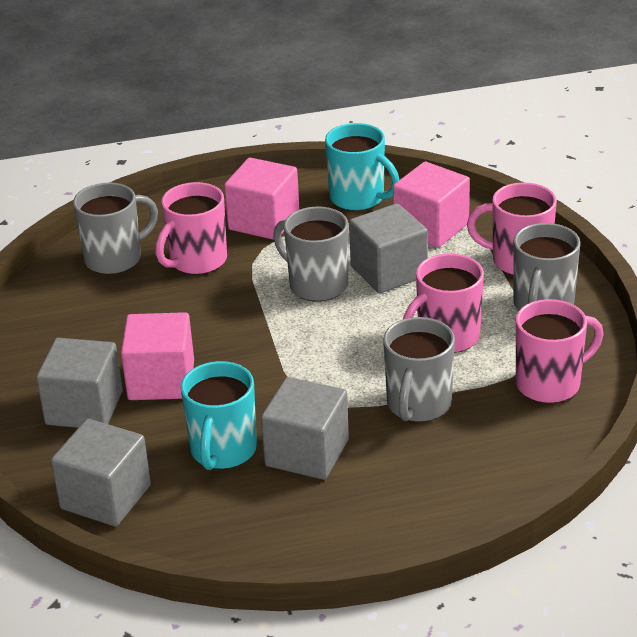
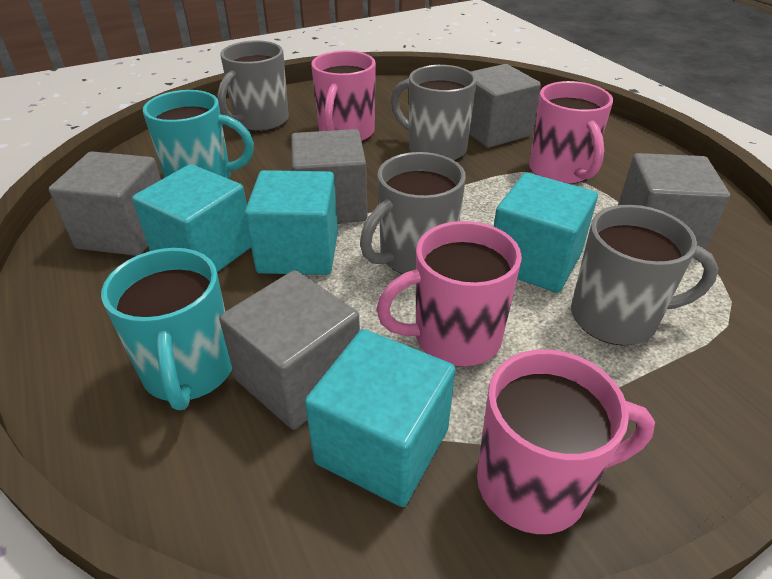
grey cube: 4 -> 5
pink cube: 3 -> 0
turquoise cube: 0 -> 4

